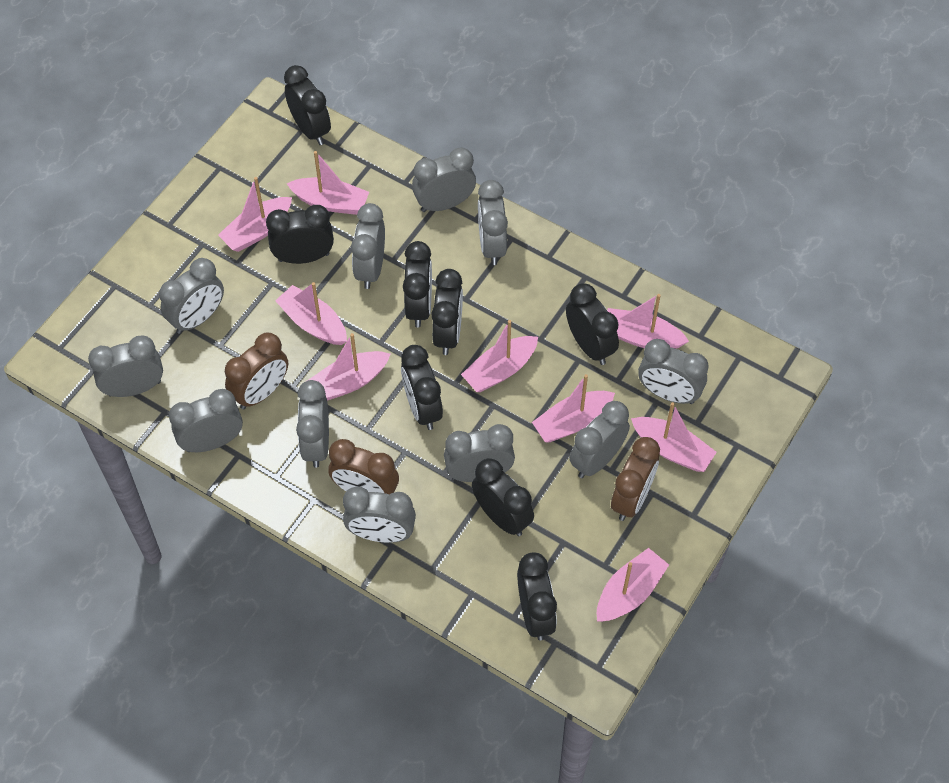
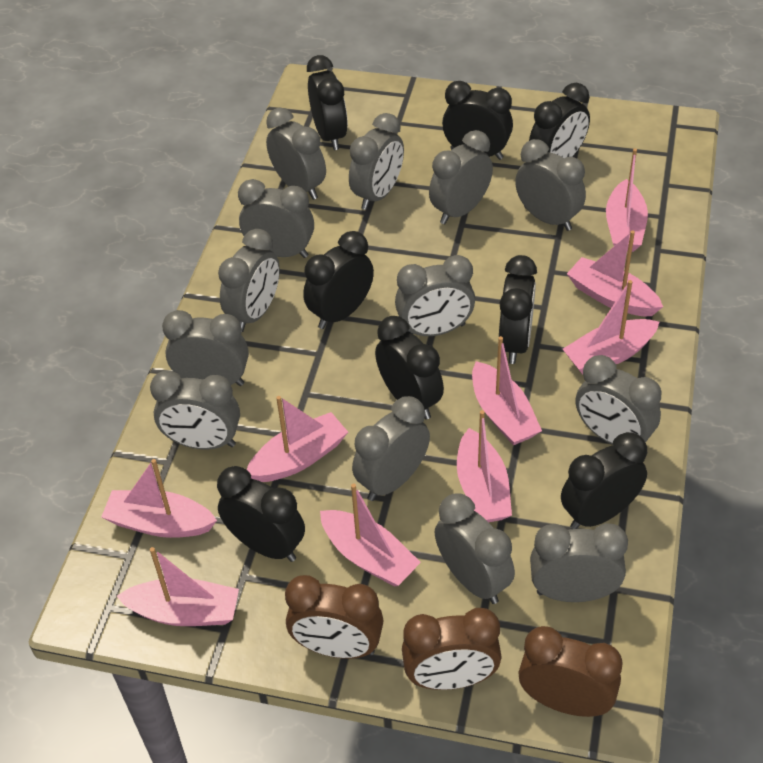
grey clock: 11 -> 13

